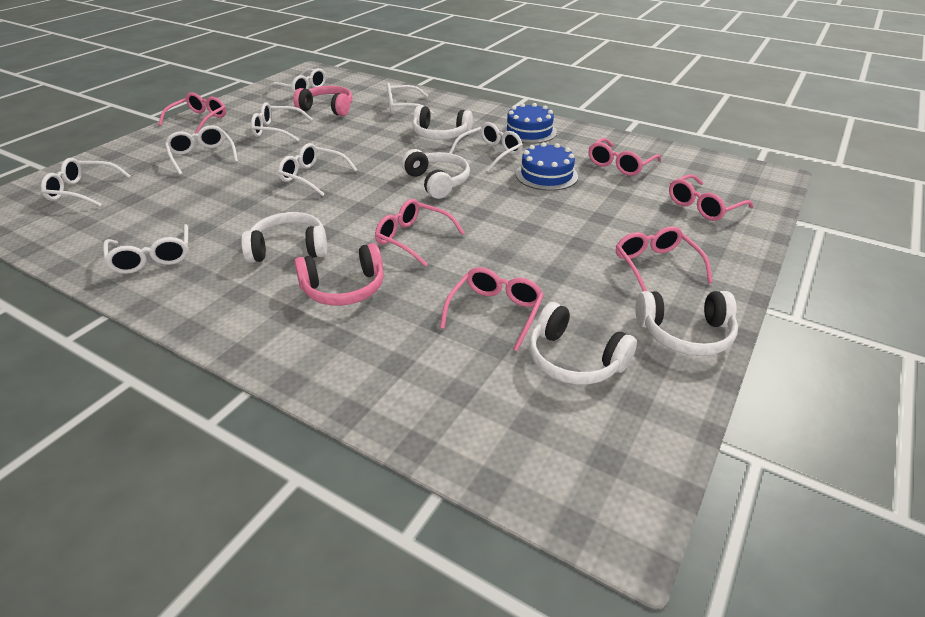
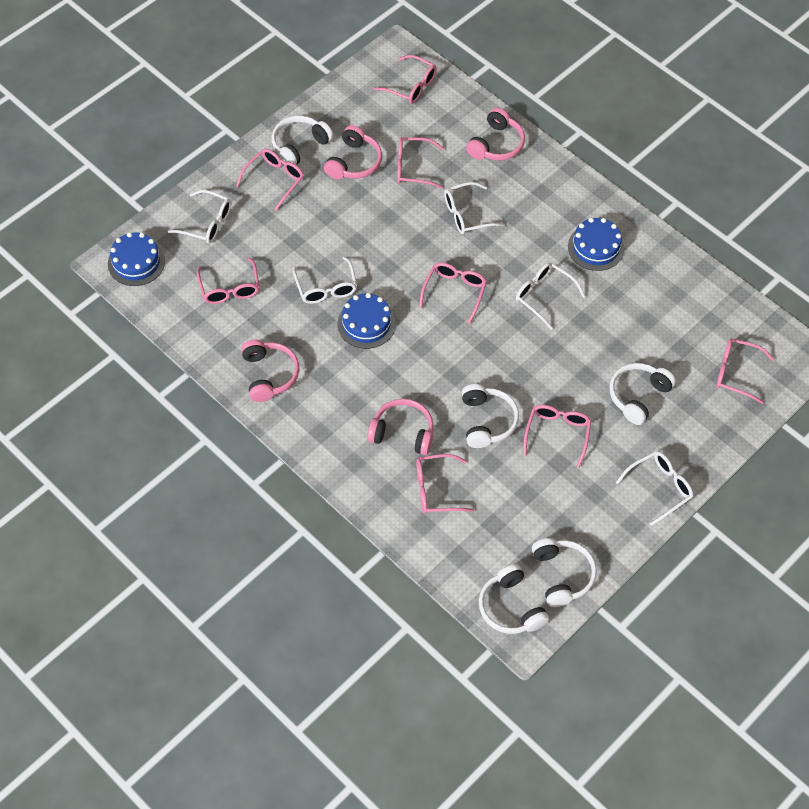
blue cake: 2 -> 3
pink glasses: 6 -> 8
pink headphones: 2 -> 4
white glasses: 8 -> 5

